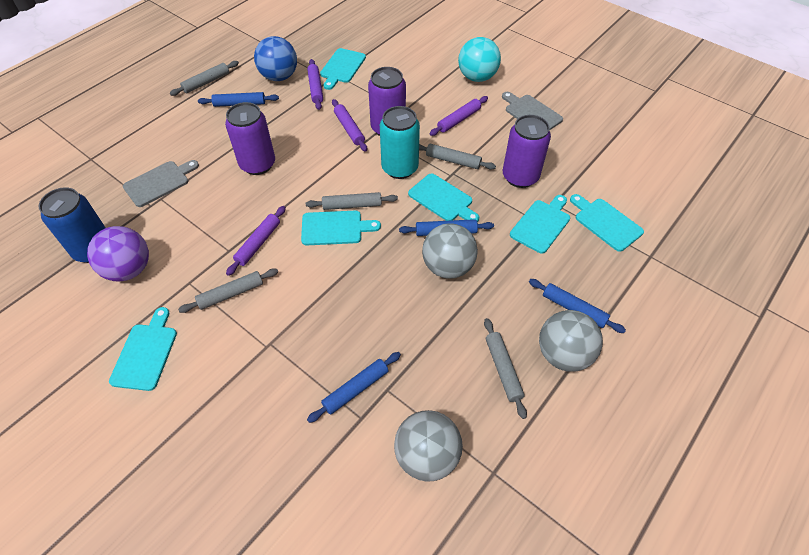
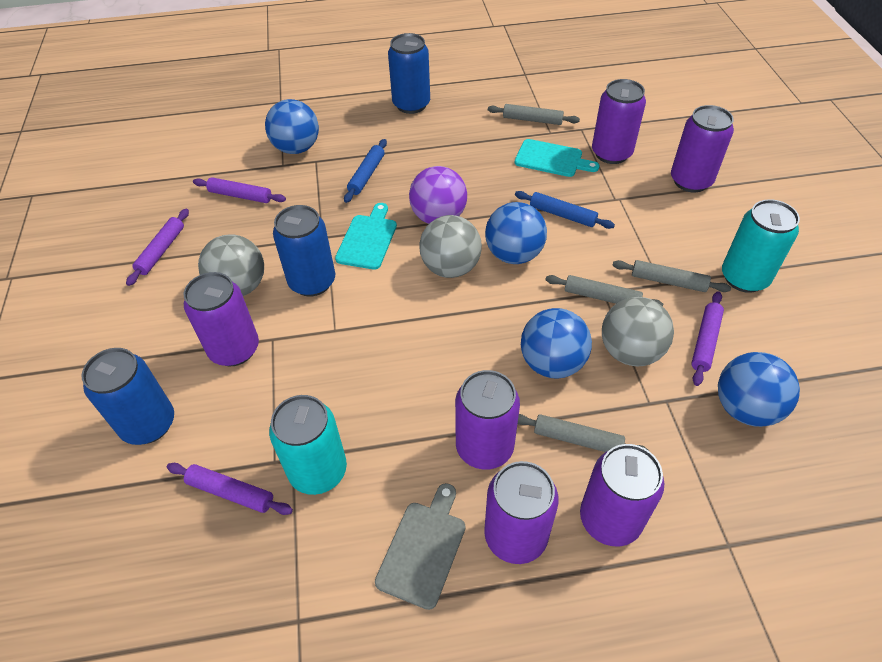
blue ball: 1 -> 4
blue can: 1 -> 3
blue rolling pin: 4 -> 2
grey cutting board: 2 -> 1
grey rolling pin: 5 -> 4
purple can: 3 -> 6
turquoise ball: 1 -> 0
turquoise can: 1 -> 2
turquoise cutting board: 6 -> 2

